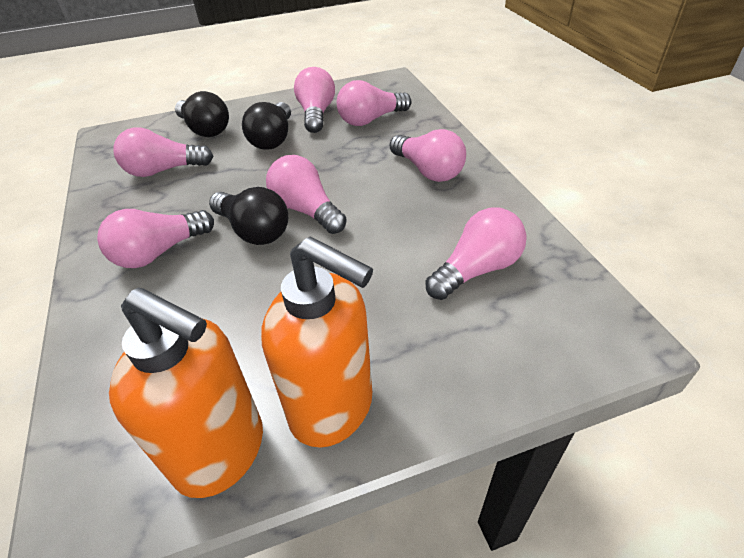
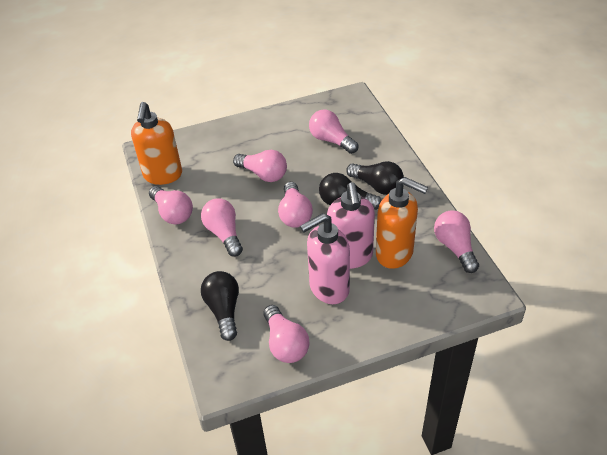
pink soap dispenser: 0 -> 2

